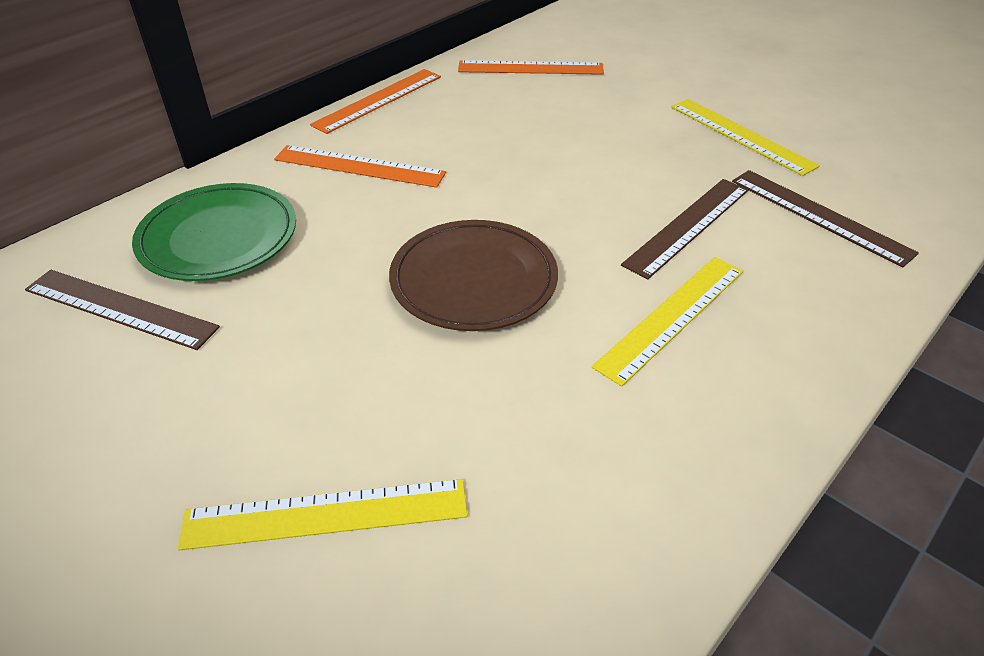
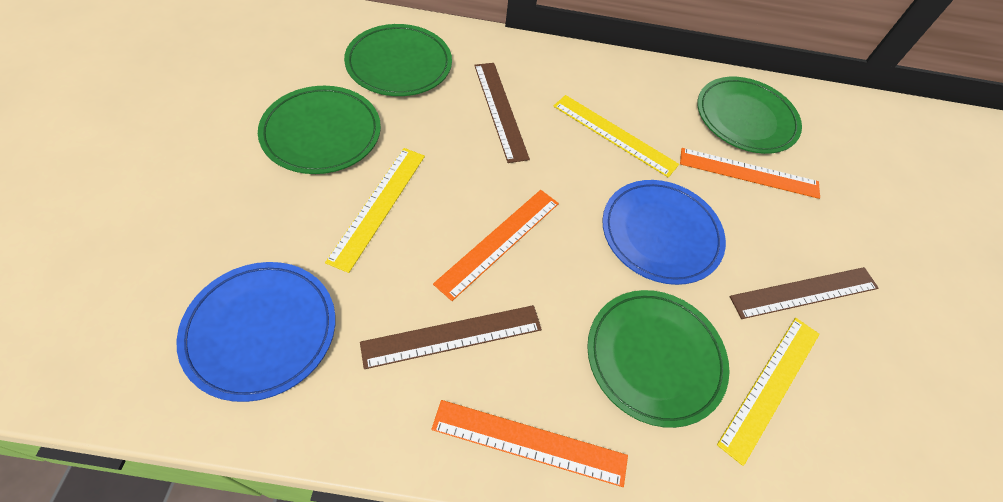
blue plate: 0 -> 2
brown plate: 1 -> 0
green plate: 1 -> 4

